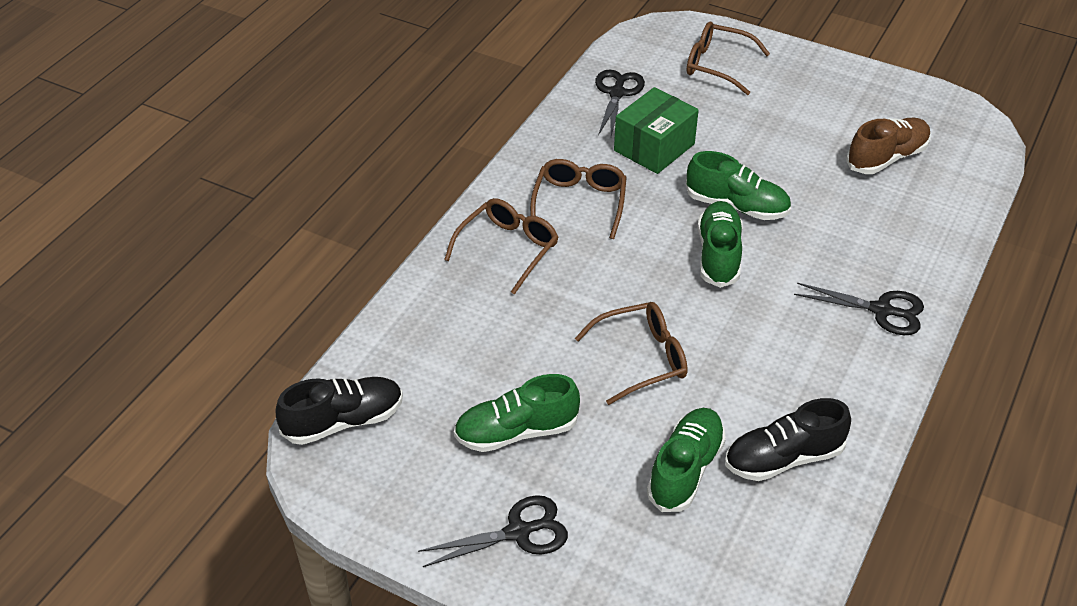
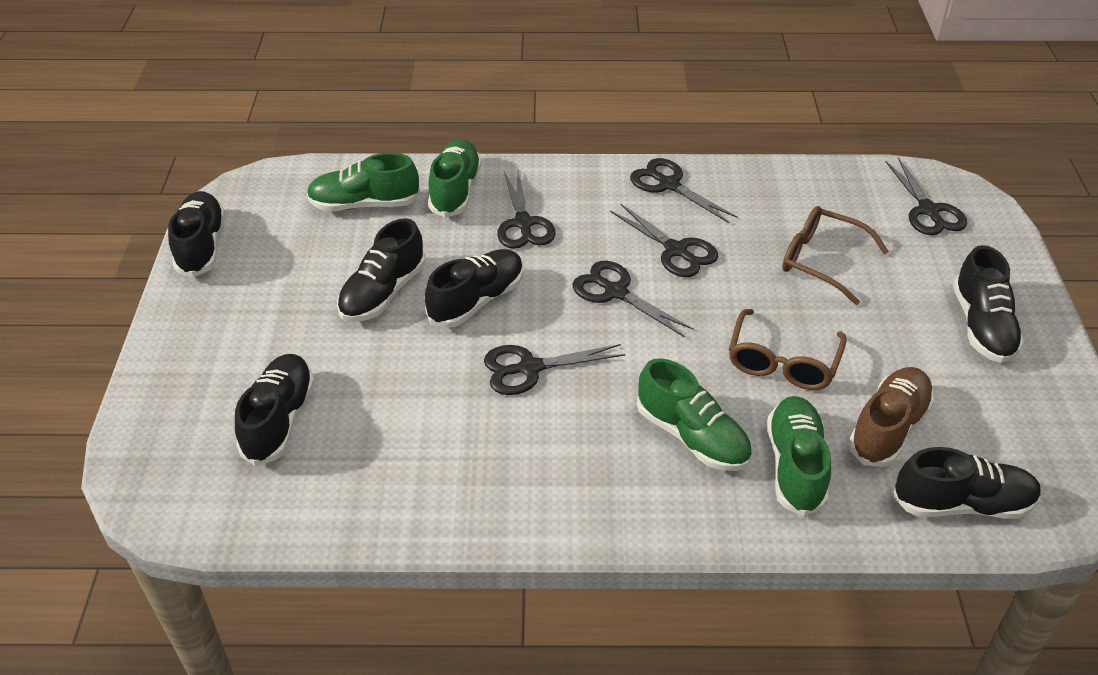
black scissors: 3 -> 6
black shoe: 2 -> 6
brown glasses: 4 -> 2
green box: 1 -> 0

